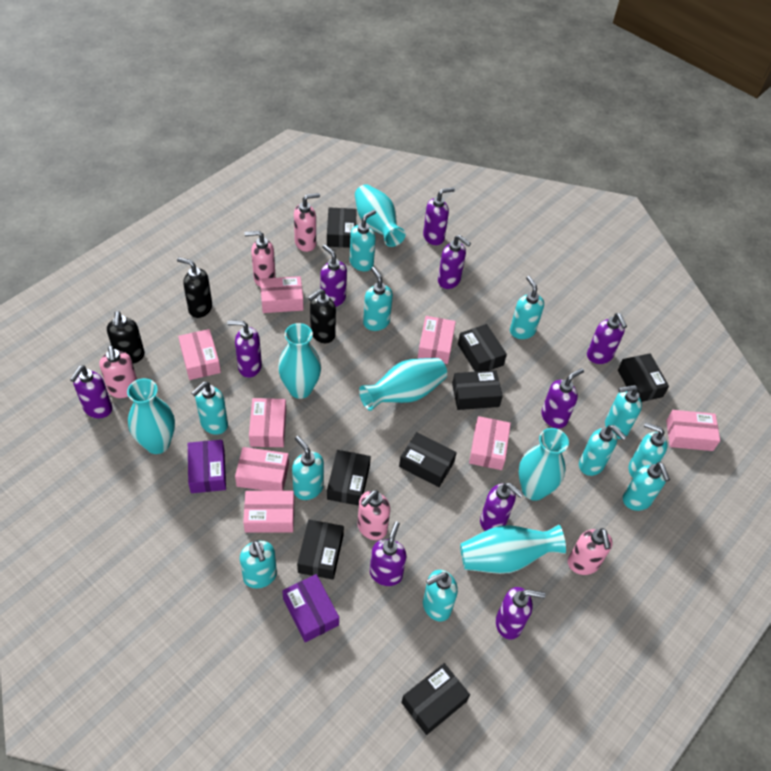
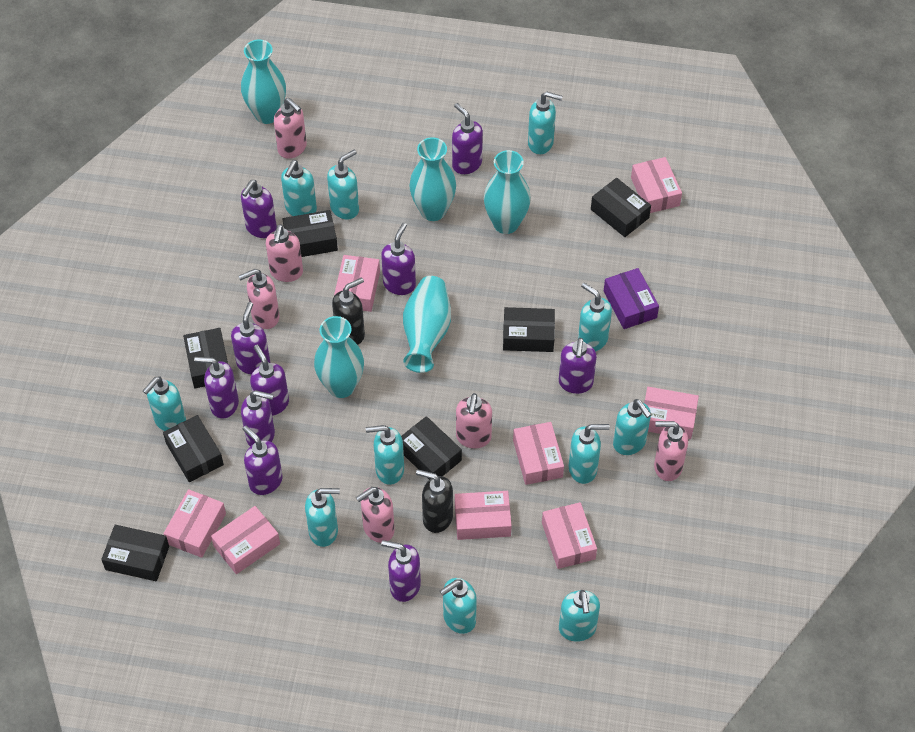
black box: 8 -> 7
black soap dispenser: 3 -> 2
pink soap dispenser: 5 -> 6
purple box: 2 -> 1
turquoise vase: 6 -> 5

